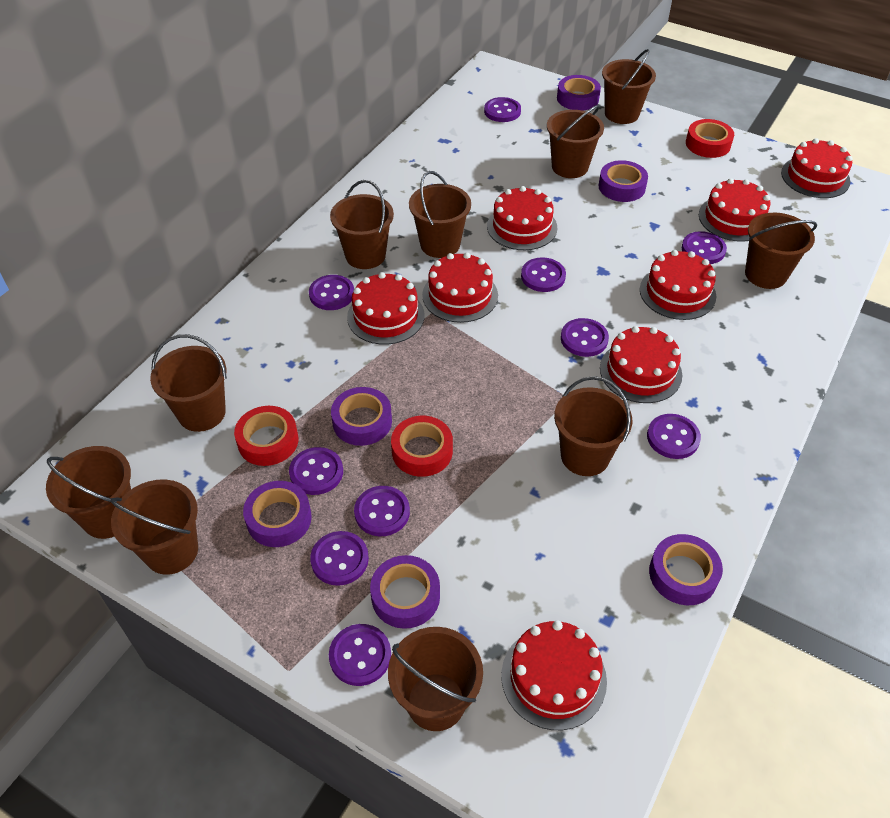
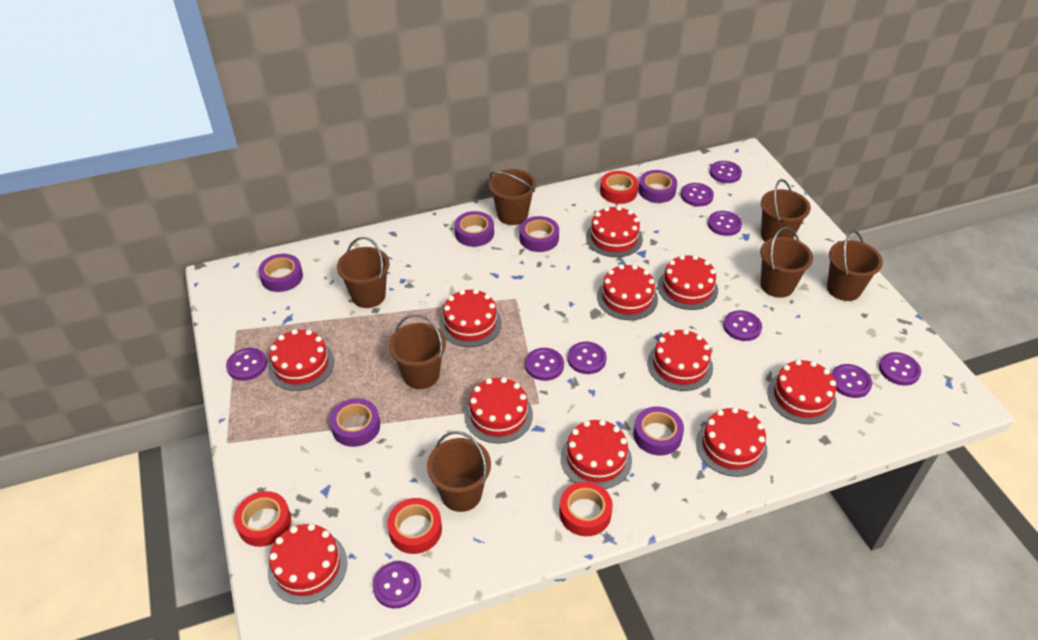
brown bucket: 10 -> 7
red cake: 8 -> 11
red tape: 3 -> 4

